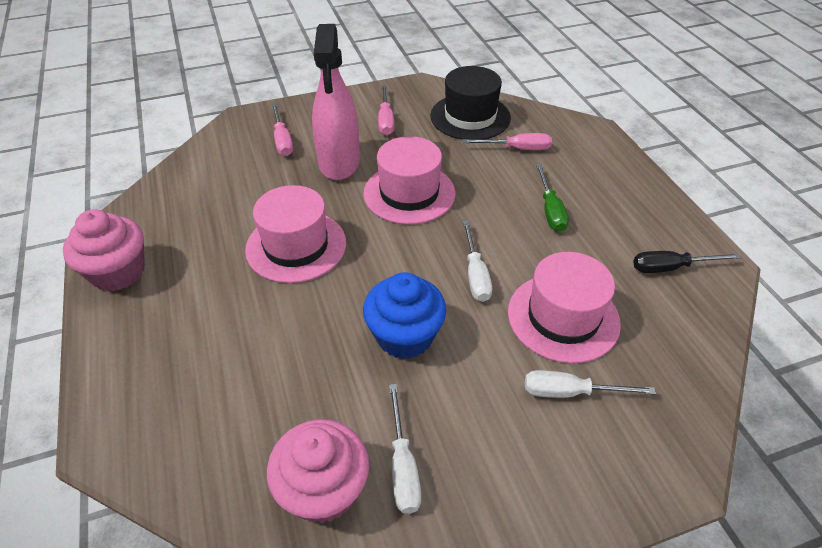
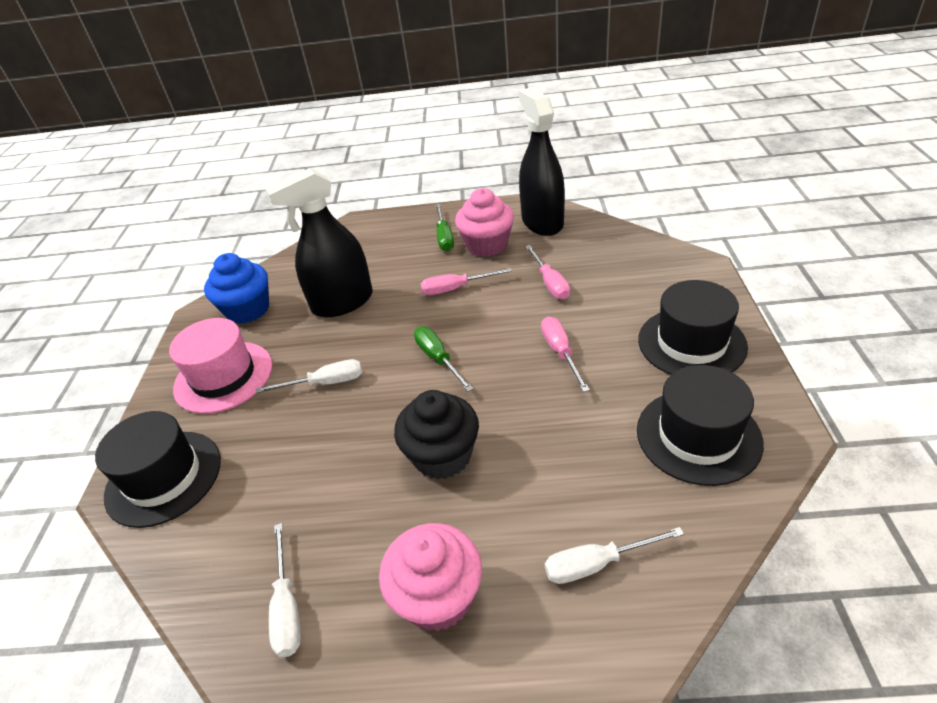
black cupcake: 0 -> 1
black hat: 1 -> 3
black screwdriver: 1 -> 0
black spray bottle: 0 -> 2
green screwdriver: 1 -> 2
pink hat: 3 -> 1
pink spray bottle: 1 -> 0

